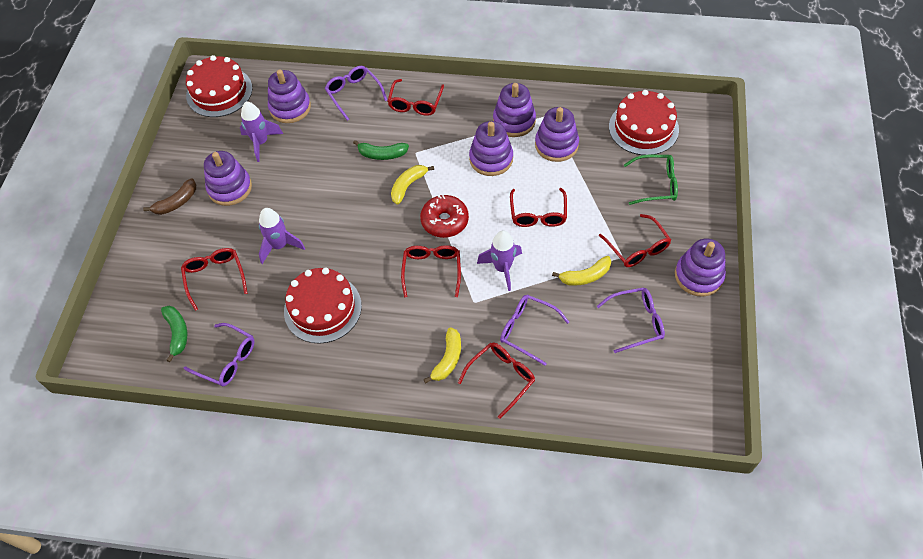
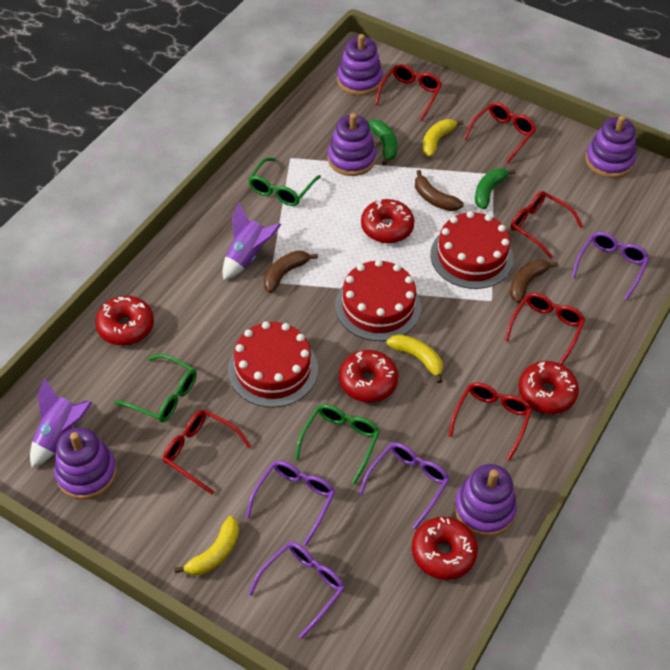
brown banana: 1 -> 3
green glasses: 1 -> 3
purple rocket: 3 -> 2
purple stacking toy: 6 -> 5
red donut: 1 -> 5

